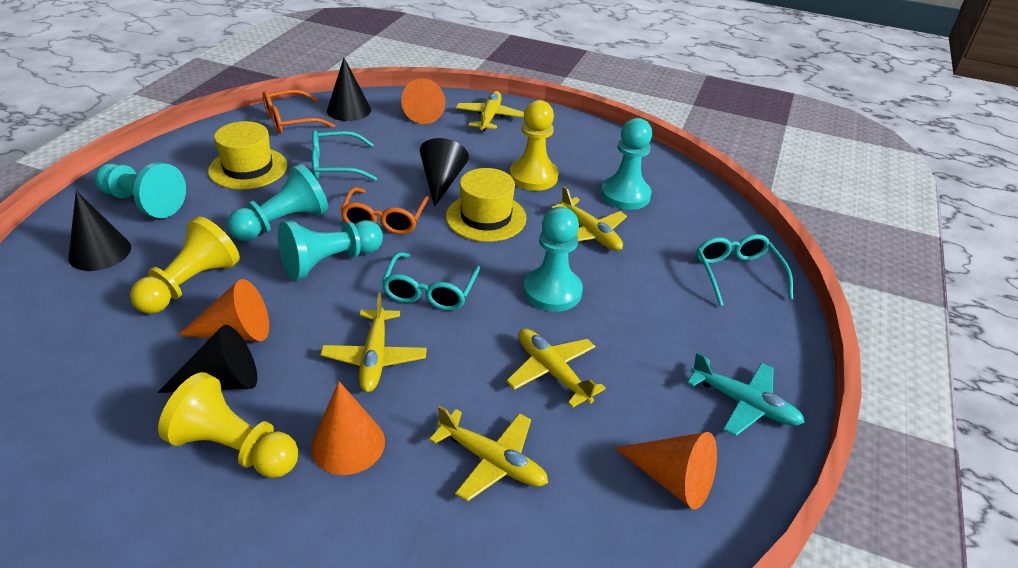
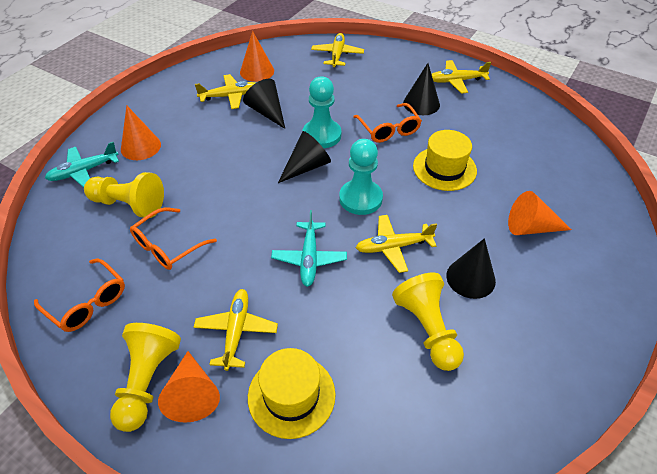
orange glasses: 2 -> 3
turquoise glasses: 3 -> 0
turquoise pawn: 5 -> 2
turquoise plane: 1 -> 2

